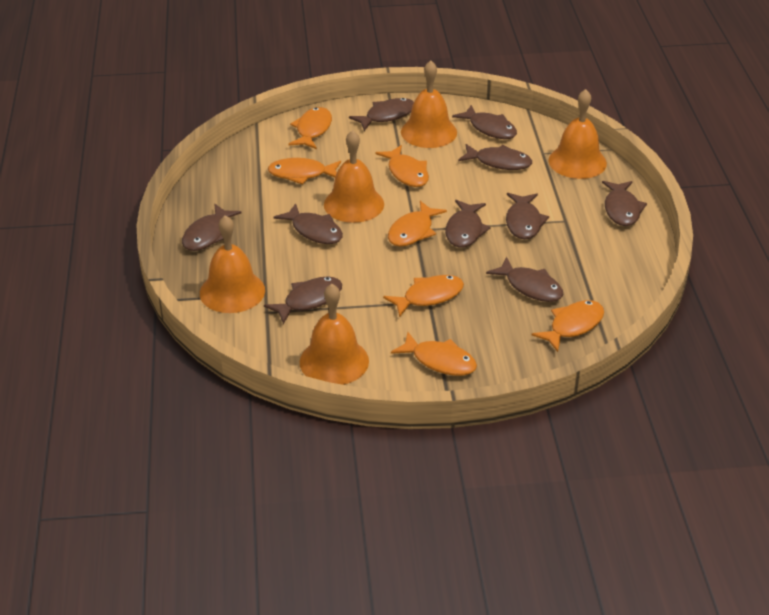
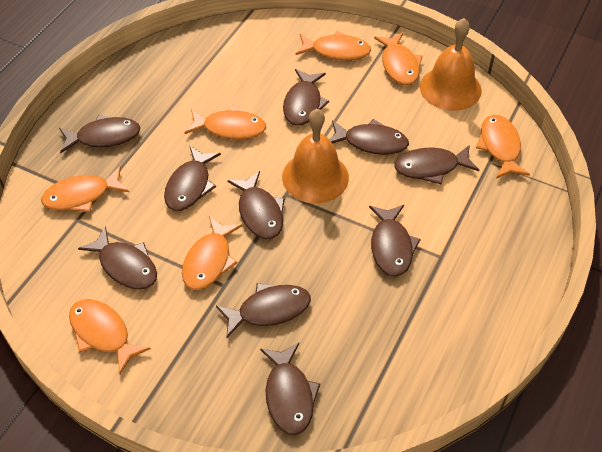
orange bell: 5 -> 2

